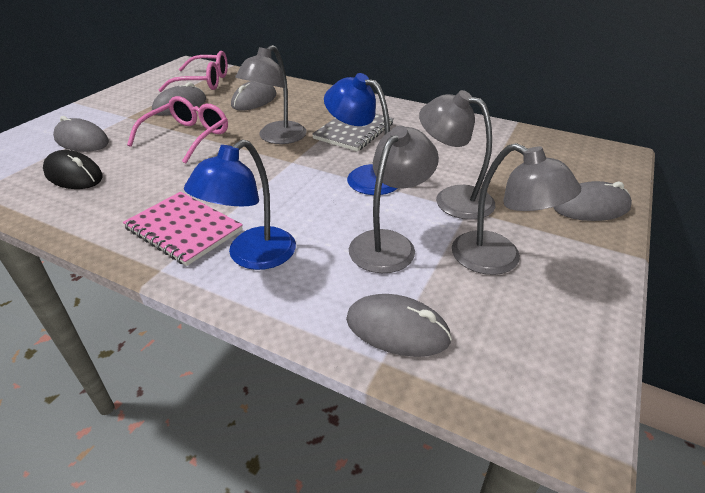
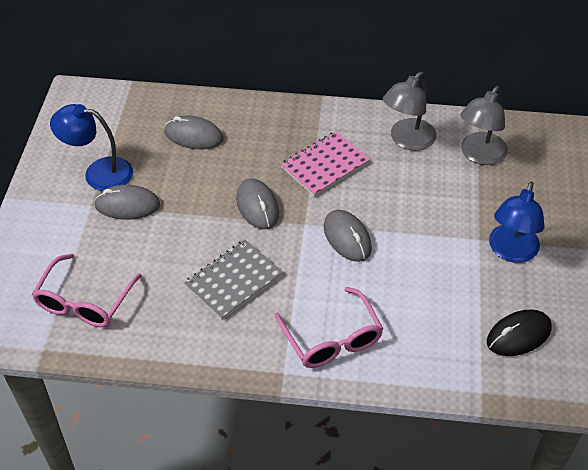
grey lamp: 4 -> 2
grey mouse: 5 -> 4

